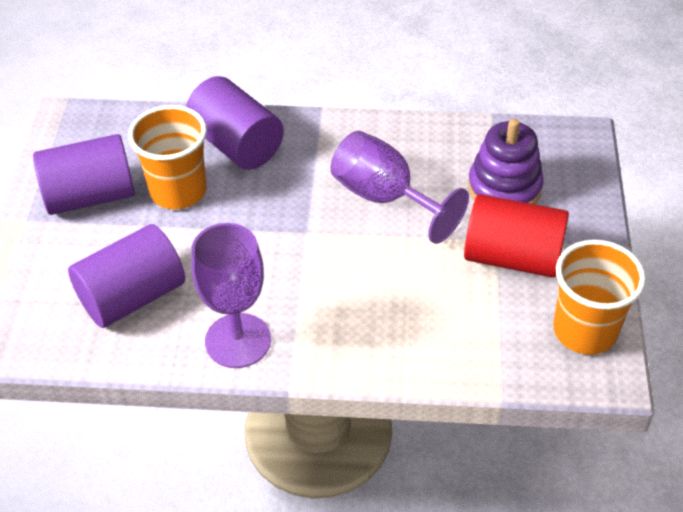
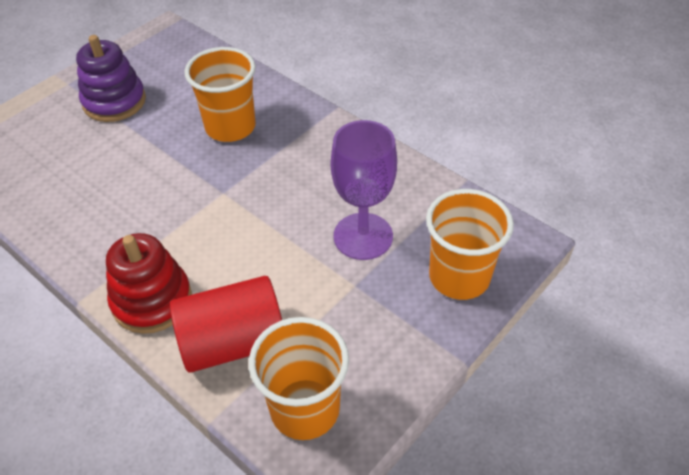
orange cup: 2 -> 3
purple cylinder: 3 -> 0
purple goblet: 2 -> 1
red stacking toy: 0 -> 1

